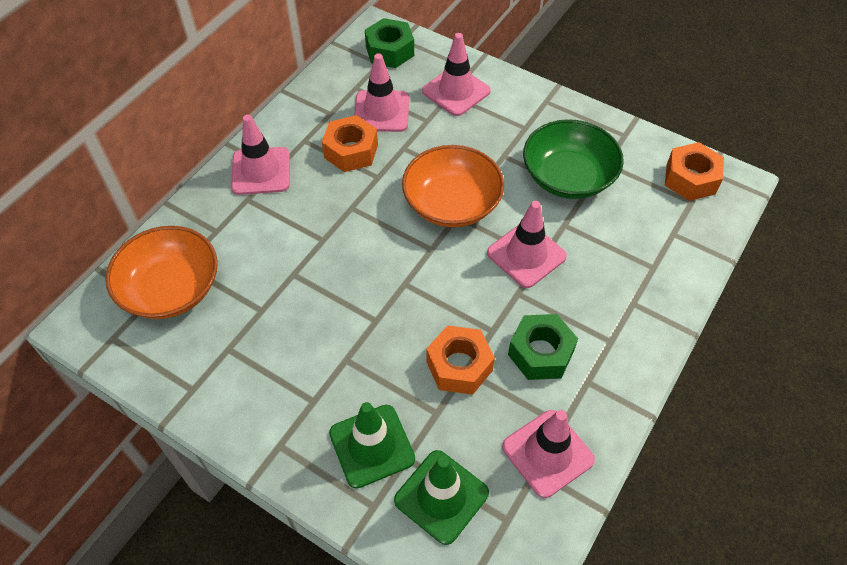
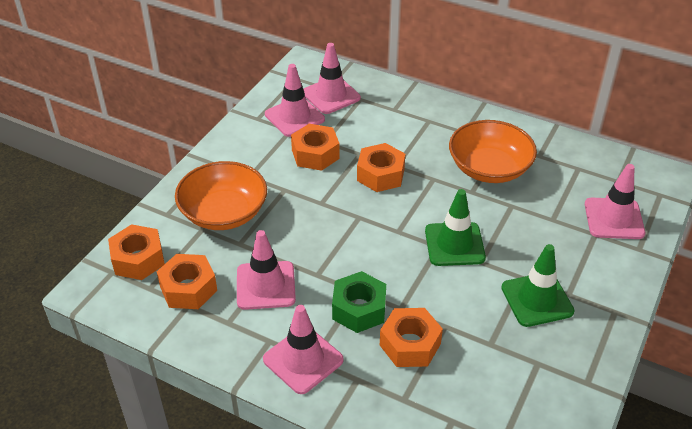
green bowl: 1 -> 0
green nut: 2 -> 1
orange nut: 3 -> 5

